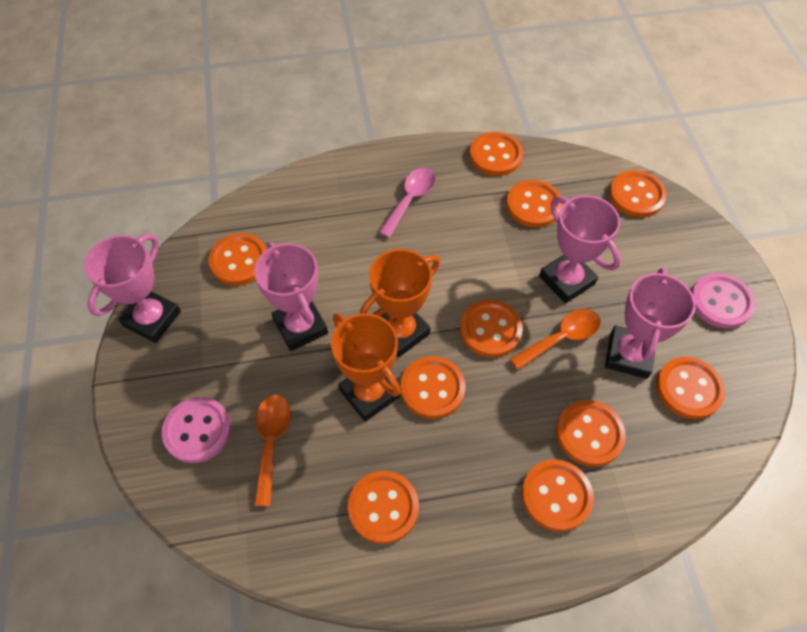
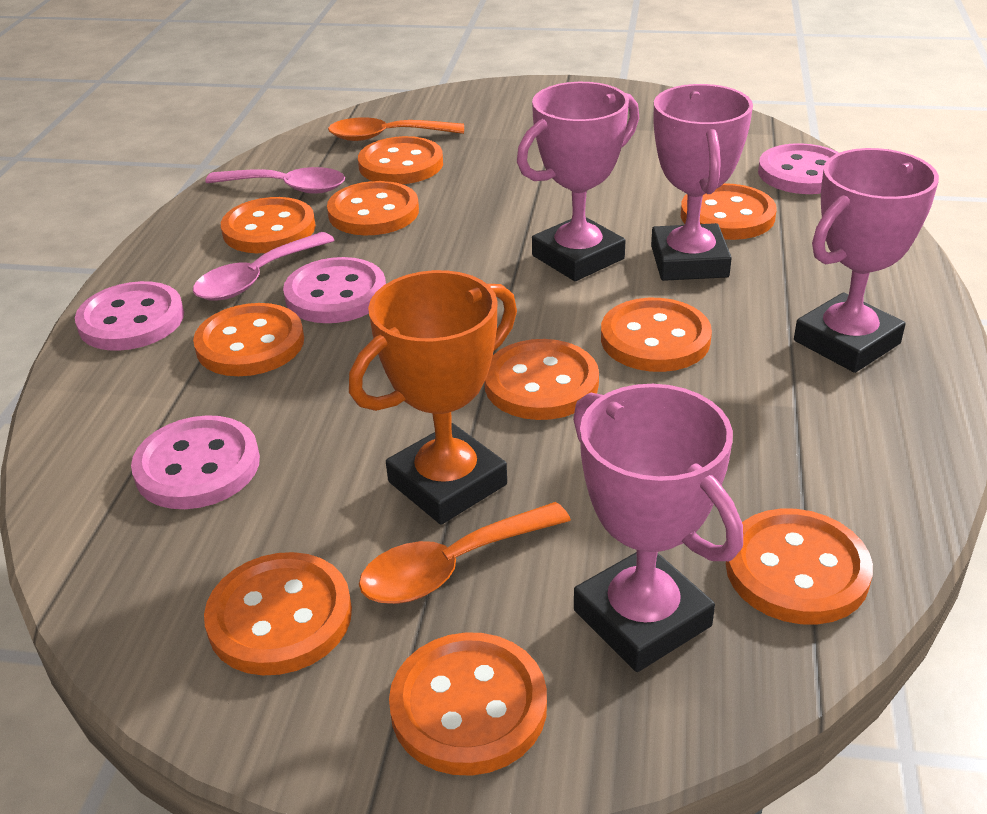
orange trophy: 2 -> 1
pink button: 2 -> 4
pink spoon: 1 -> 2

